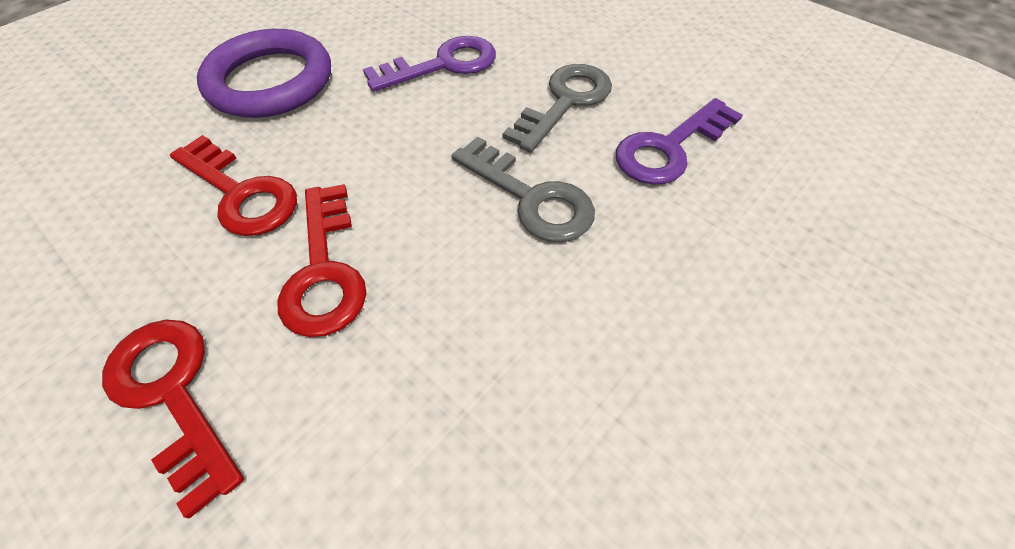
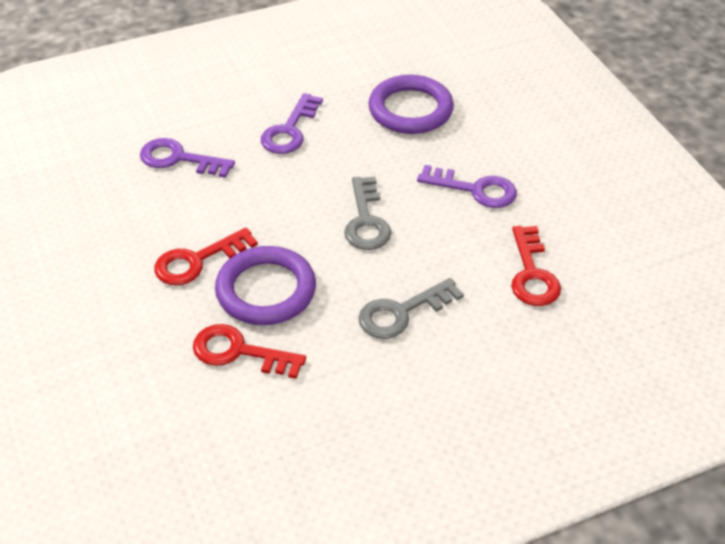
purple key: 2 -> 3
purple ring: 1 -> 2

